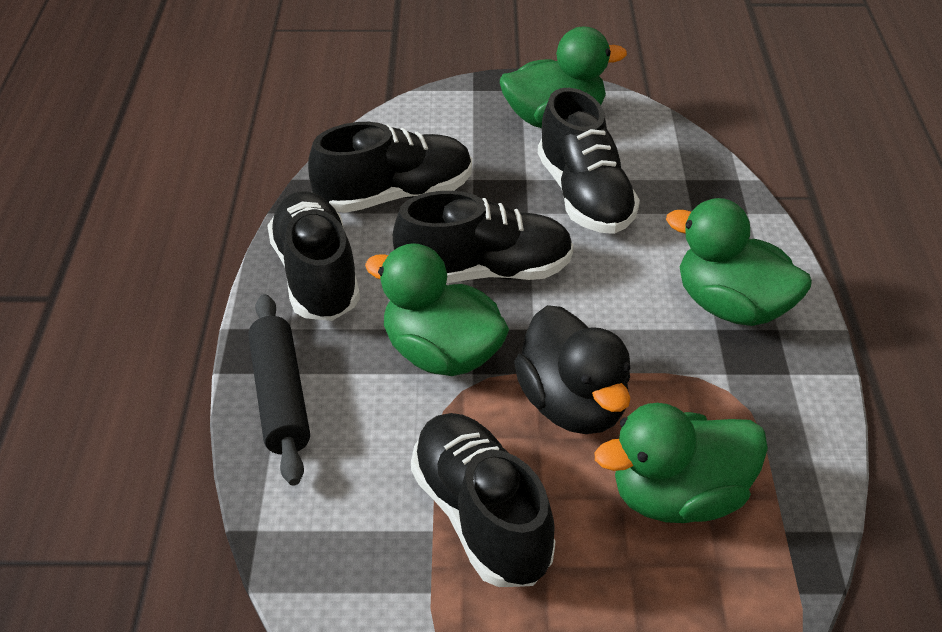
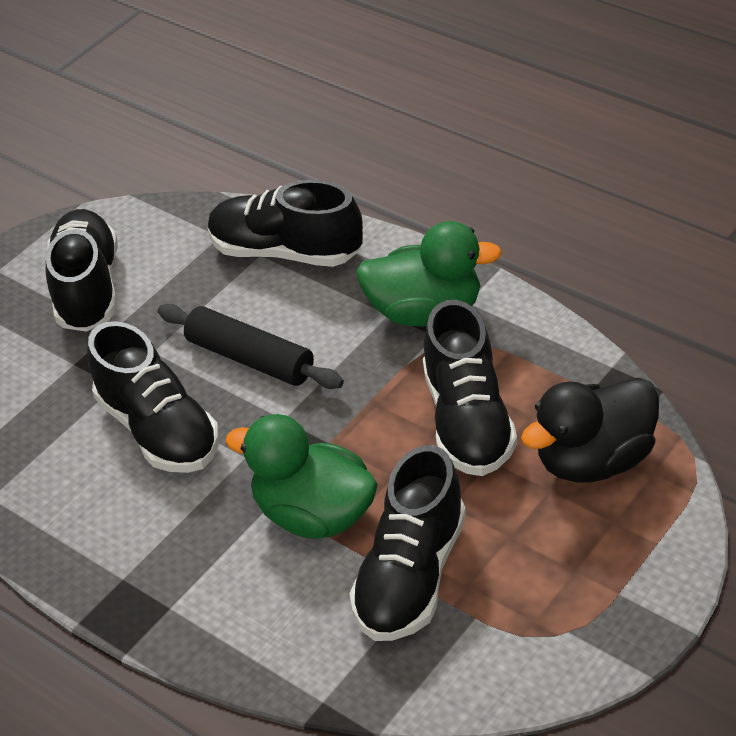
green duck: 4 -> 2

